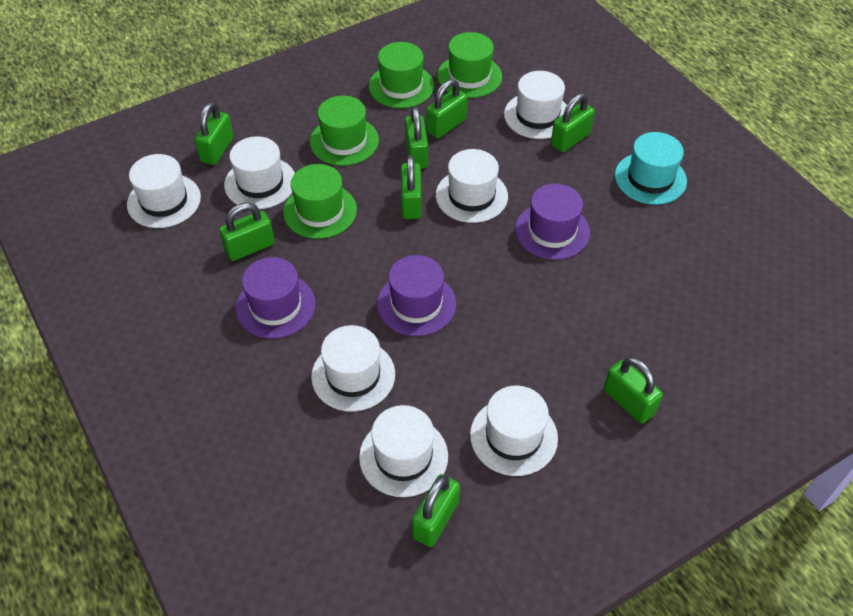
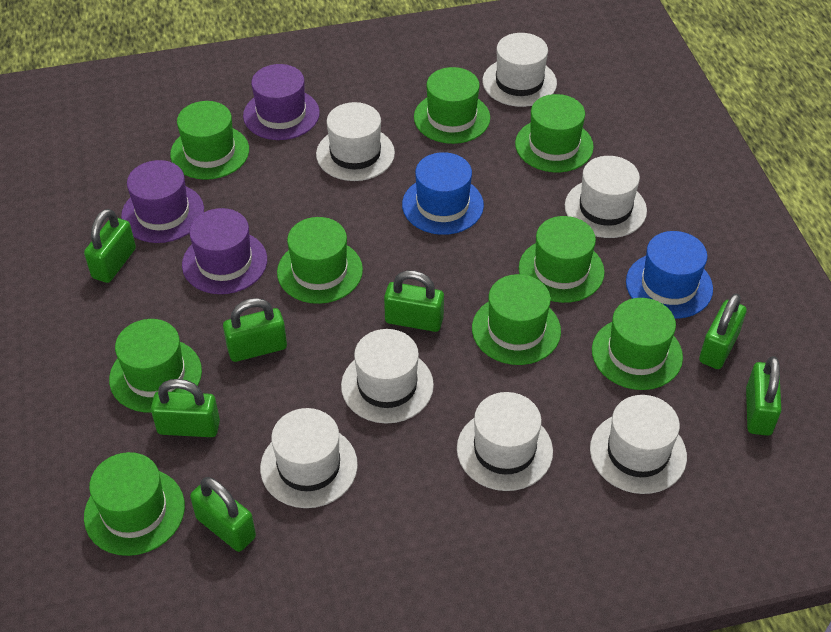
blue hat: 0 -> 2
green hat: 4 -> 9
green padlock: 8 -> 7
turquoise hat: 1 -> 0

